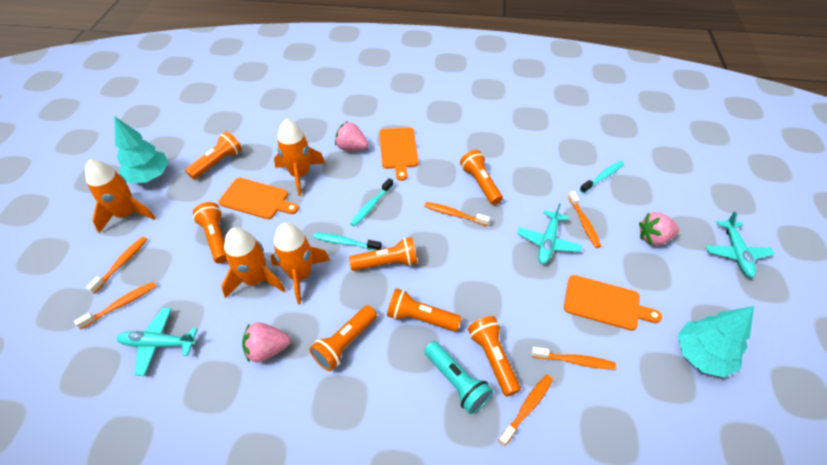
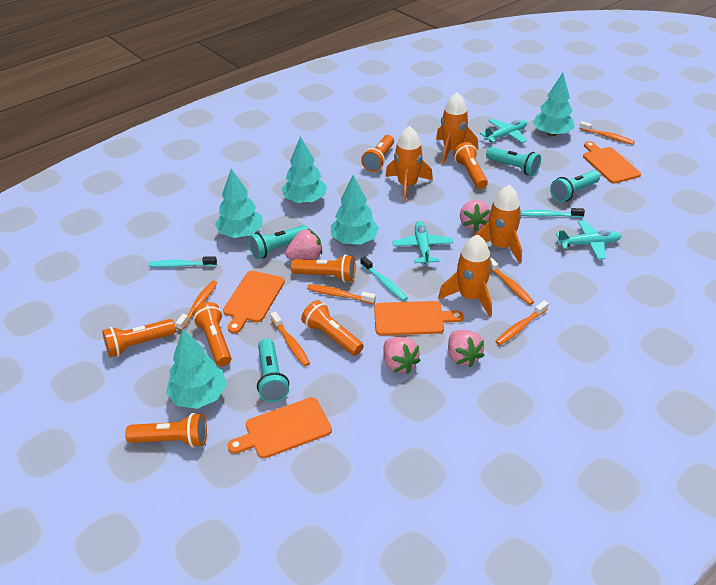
orange cutting board: 3 -> 4
pink strawberry: 3 -> 4
turquoise flashlight: 1 -> 4
turquoise tree: 2 -> 5

